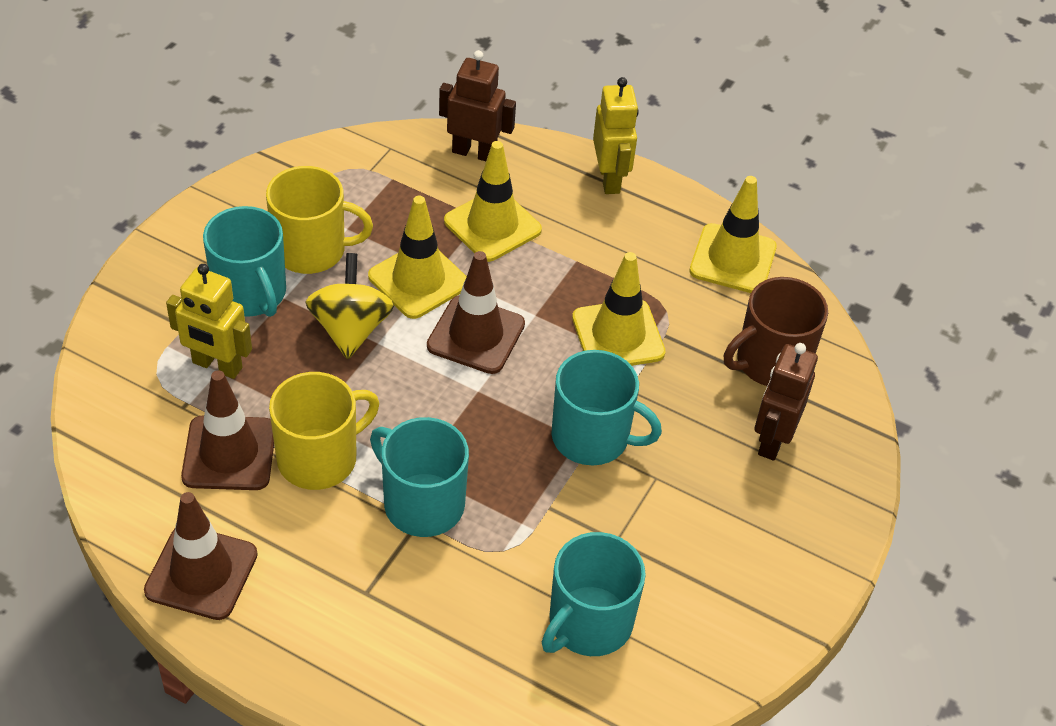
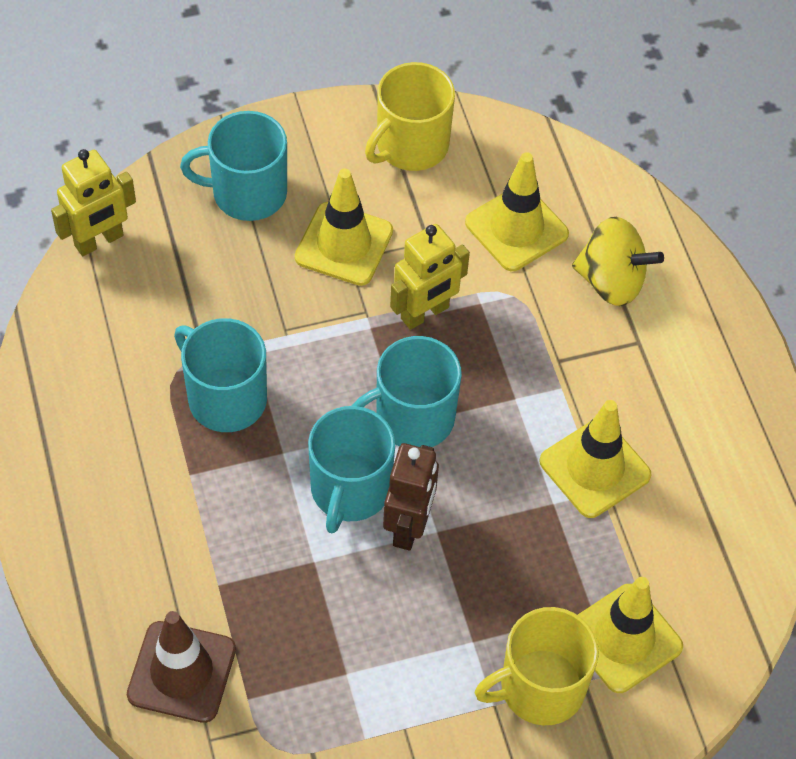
brown mug: 1 -> 0
brown robot: 2 -> 1
brown traffic cone: 3 -> 1

